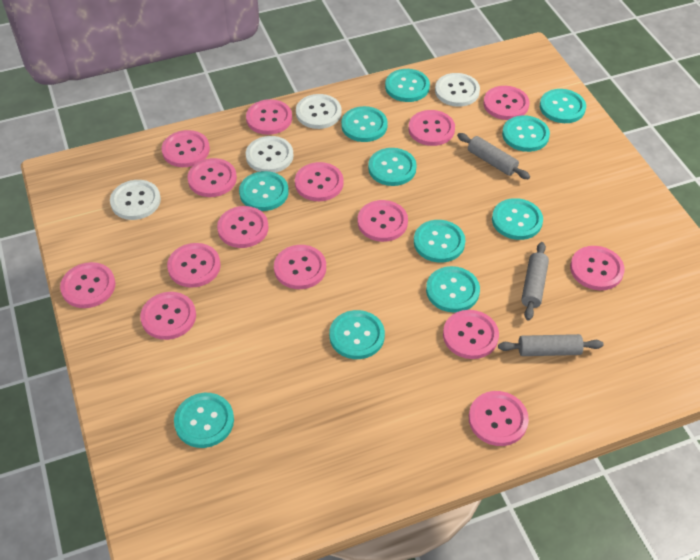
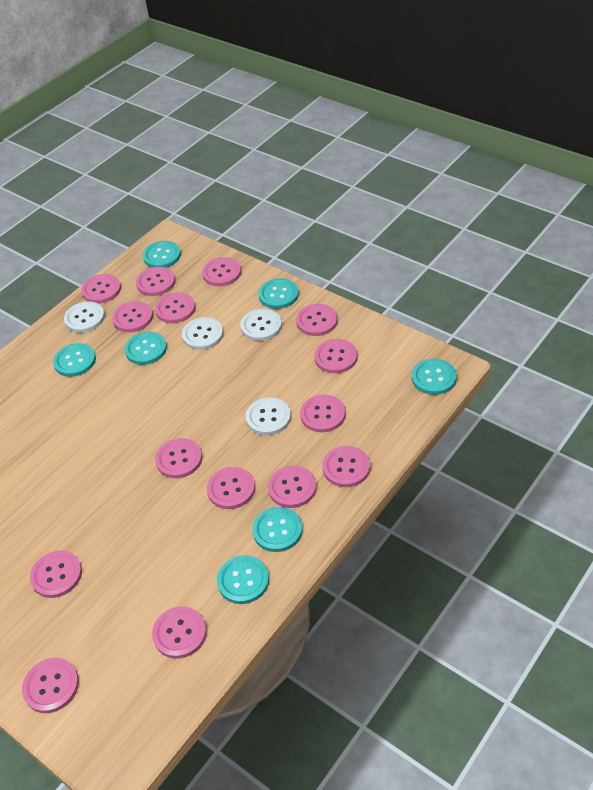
grey rolling pin: 3 -> 0
turquoise button: 11 -> 7

